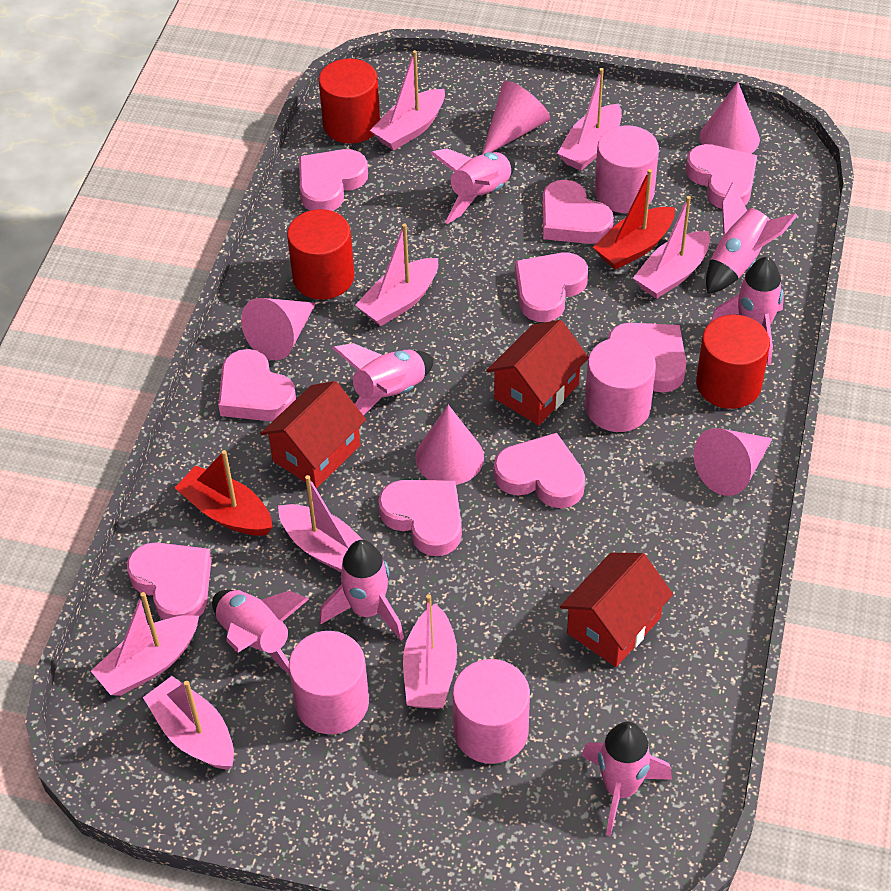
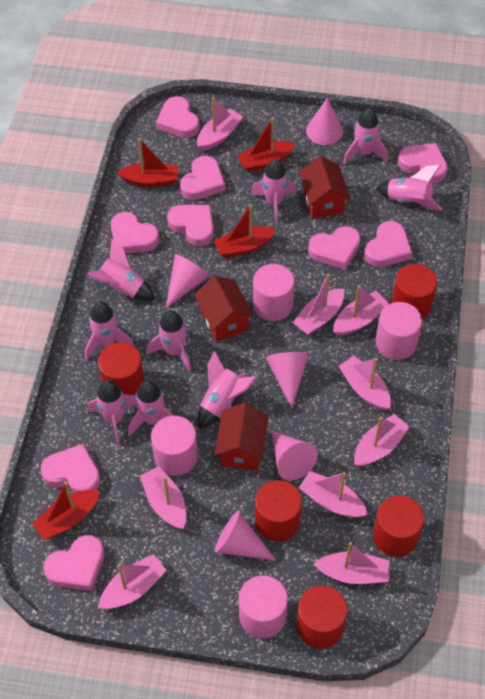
pink boat: 8 -> 9
pink rocket: 7 -> 9
red boat: 2 -> 4
red cylinder: 3 -> 5

